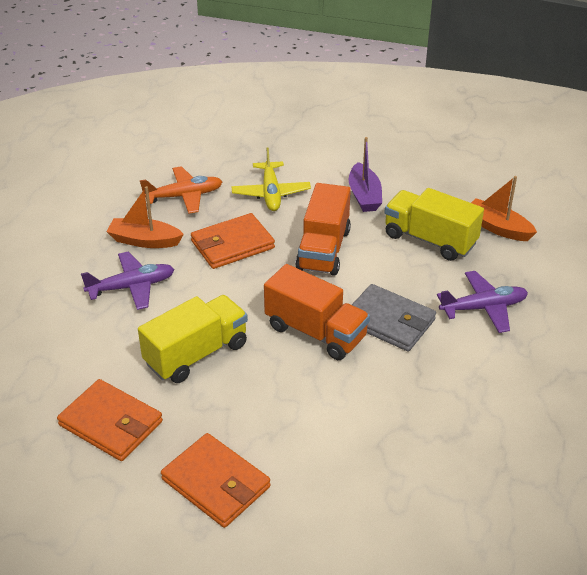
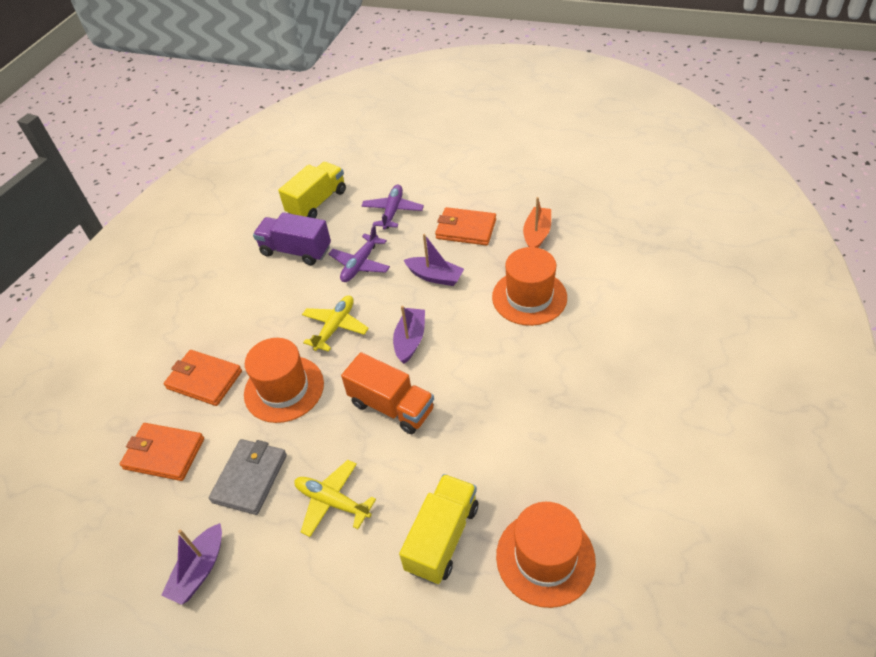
orange boat: 2 -> 1
orange hat: 0 -> 3
orange plane: 1 -> 0
orange truck: 2 -> 1
purple boat: 1 -> 3
purple truck: 0 -> 1
yellow plane: 1 -> 2

